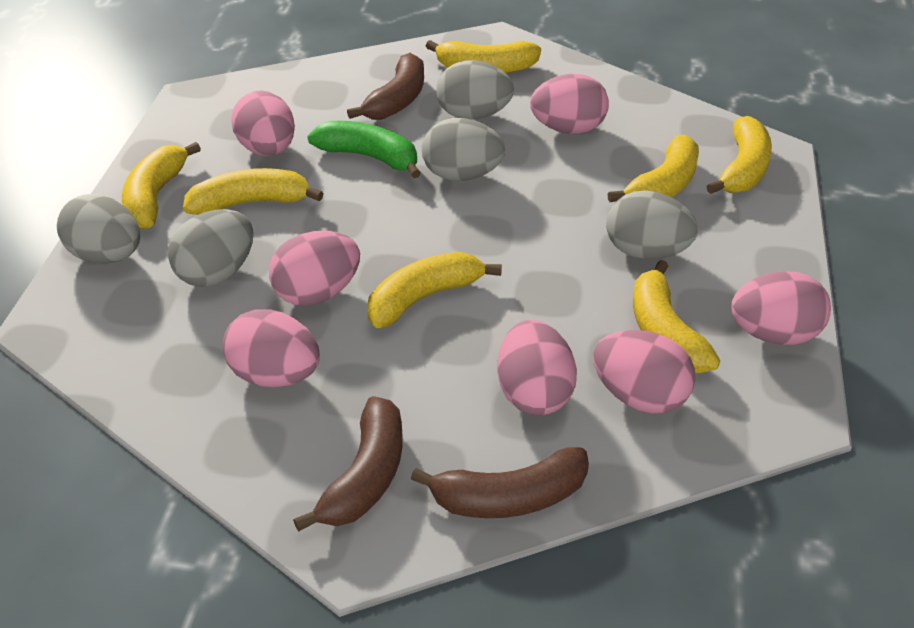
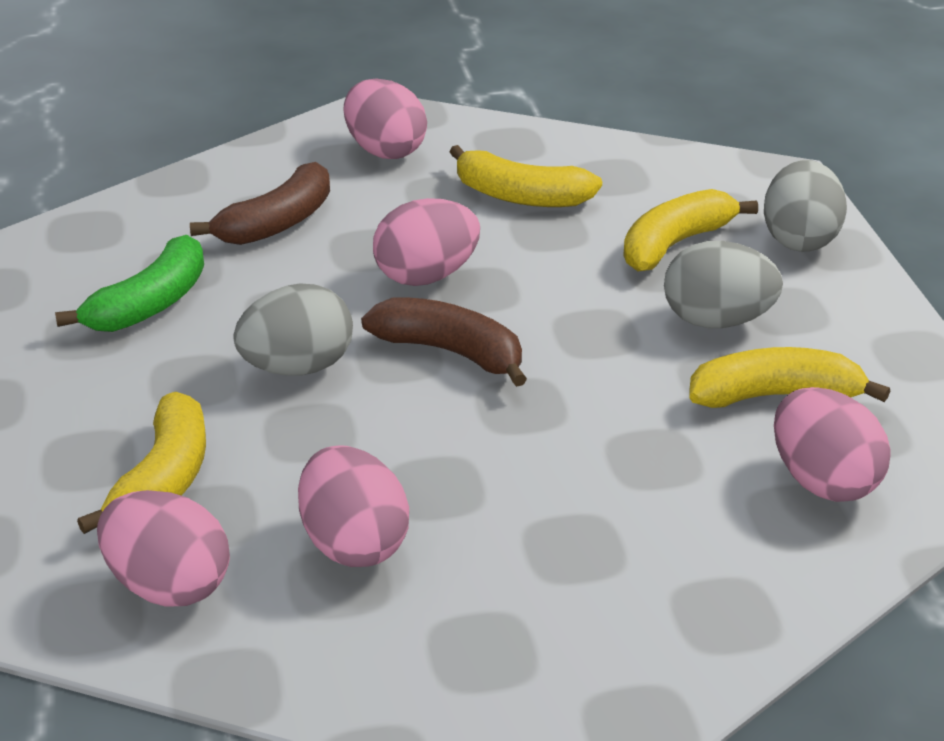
brown banana: 3 -> 2
grey egg: 5 -> 3
pink egg: 7 -> 5
yellow banana: 7 -> 4

